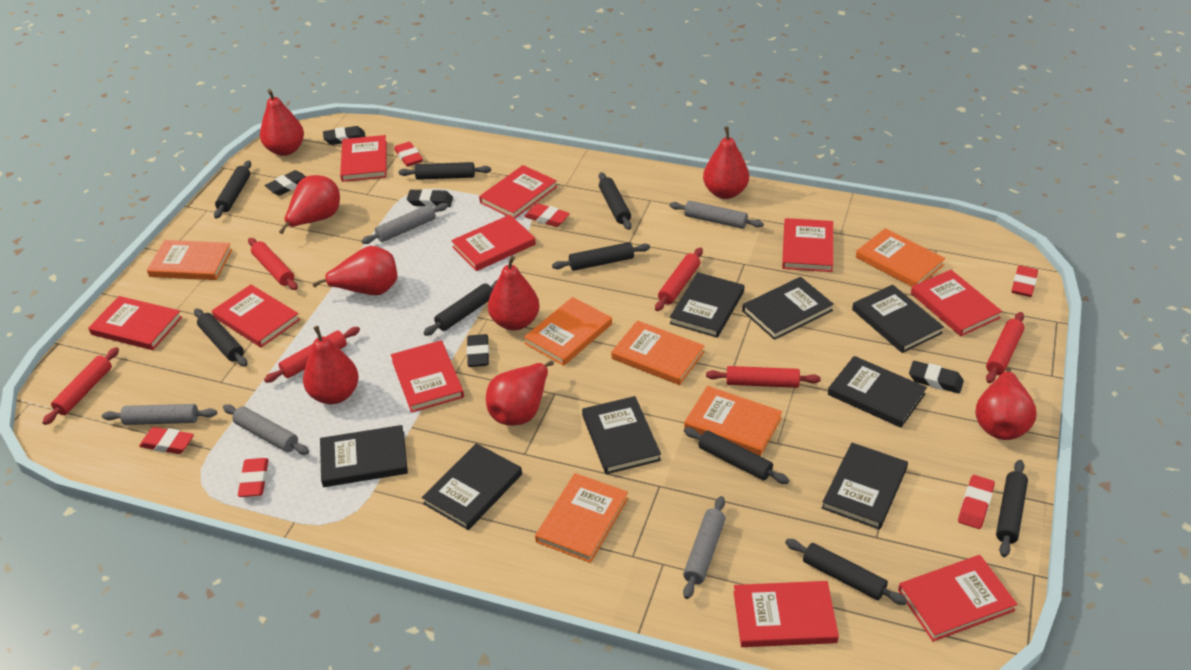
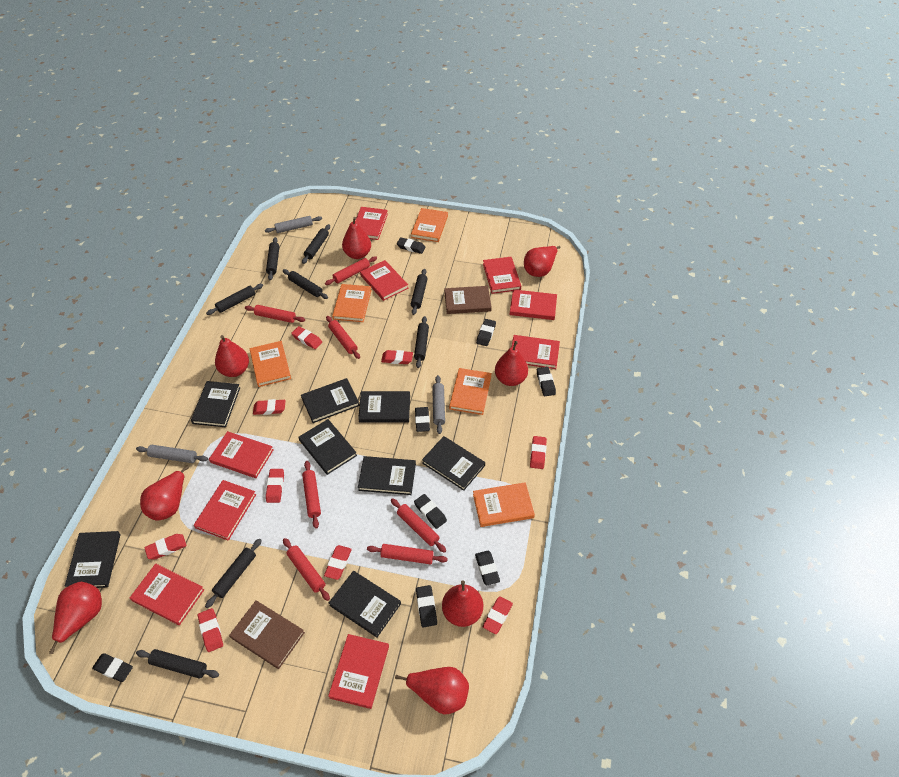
black eraser: 5 -> 8
black rolling pin: 9 -> 8
brown book: 0 -> 2
grey rolling pin: 5 -> 3
orange book: 6 -> 5
red book: 10 -> 9
red eraser: 6 -> 9
red rolling pin: 6 -> 7

